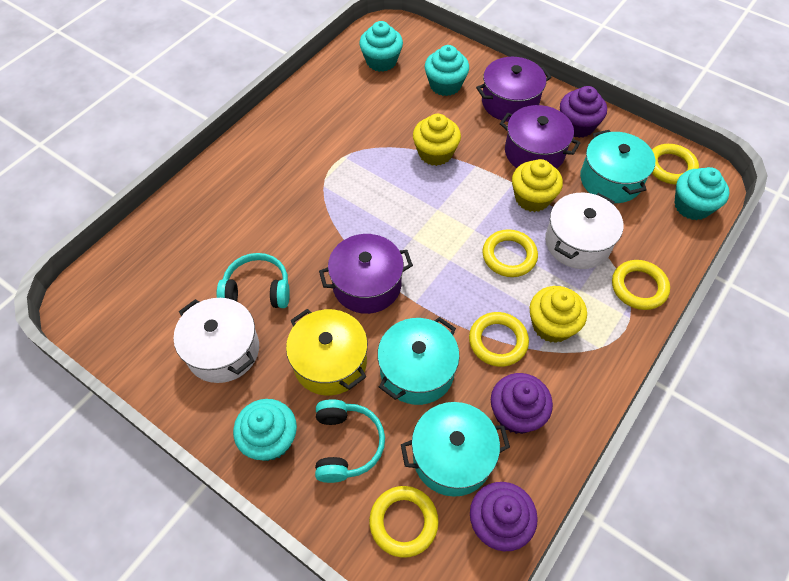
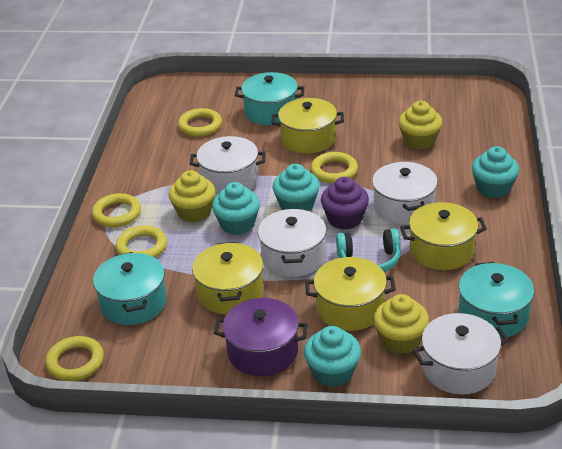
purple cupcake: 3 -> 1
purple pot: 3 -> 1
turquoise headphones: 2 -> 1
white pot: 2 -> 4
yellow pot: 1 -> 4

